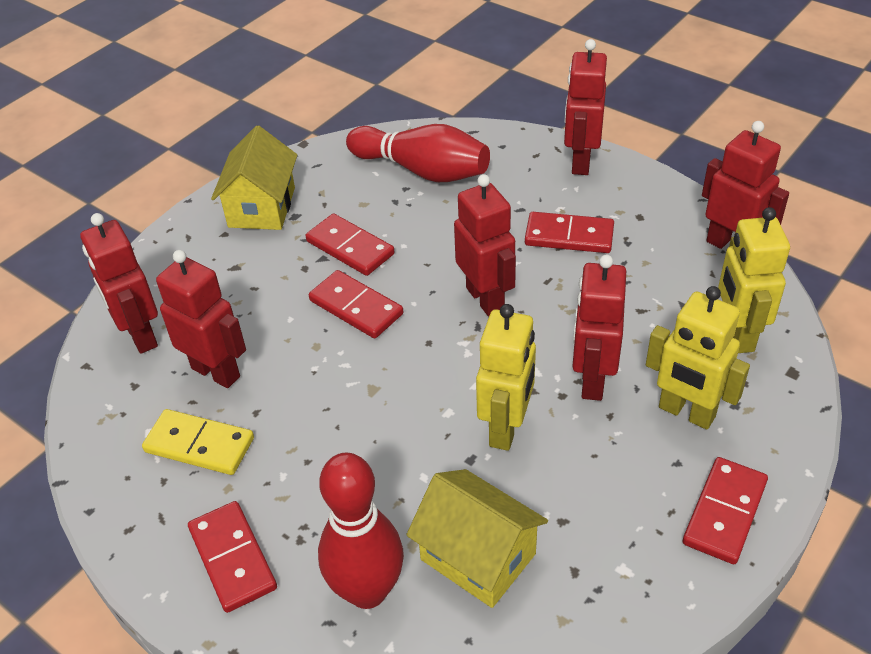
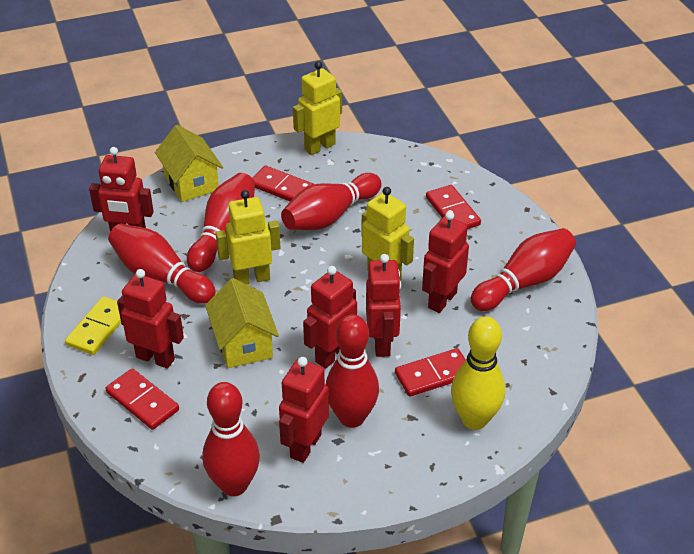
red bowling pin: 2 -> 6
red domino: 5 -> 4
yellow bowling pin: 0 -> 1

